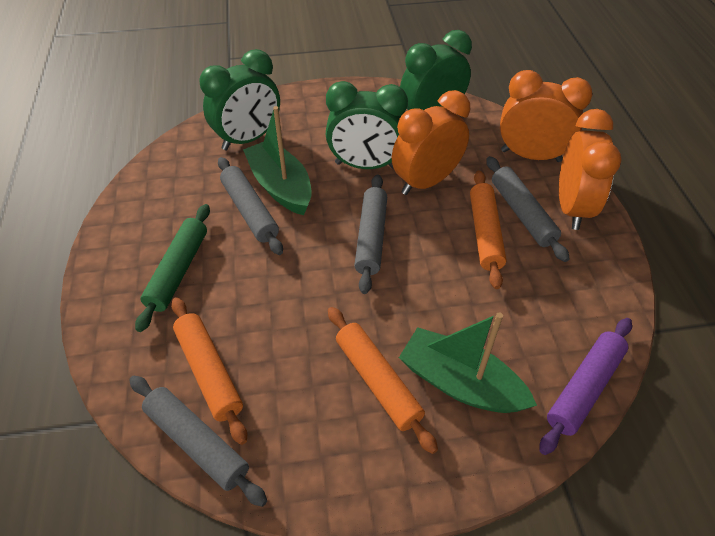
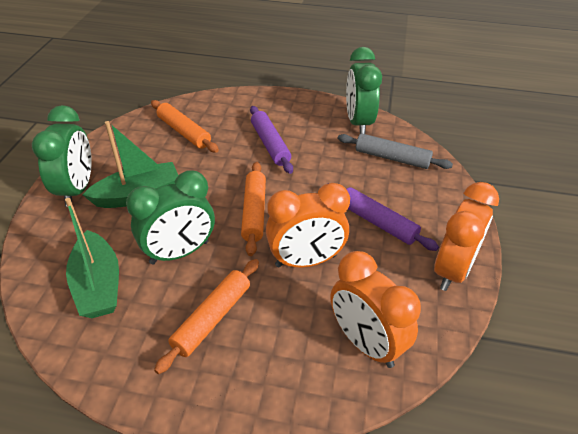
green rolling pin: 1 -> 0
grey rolling pin: 4 -> 1
purple rolling pin: 1 -> 2

